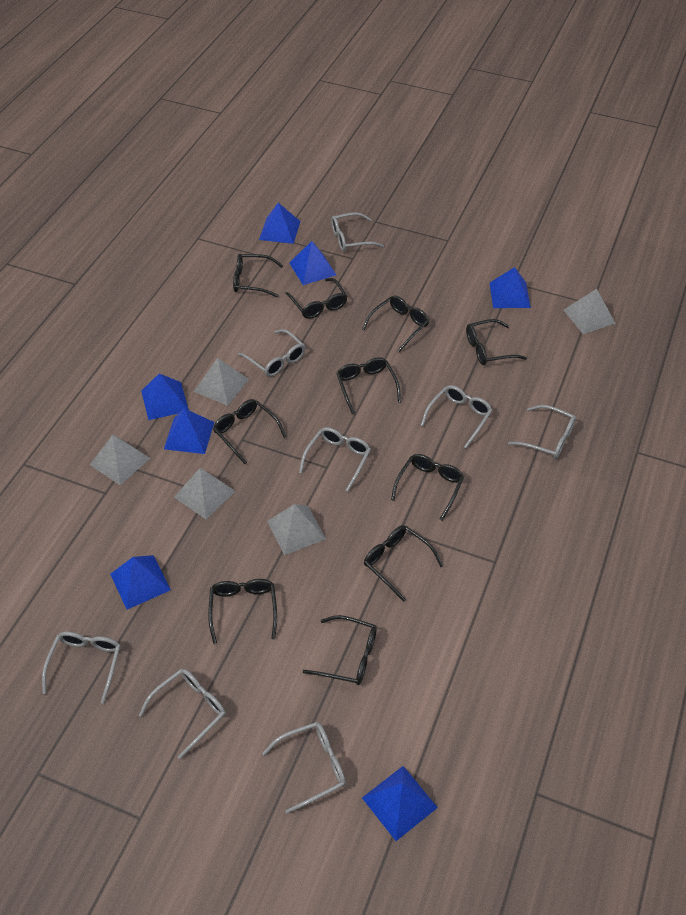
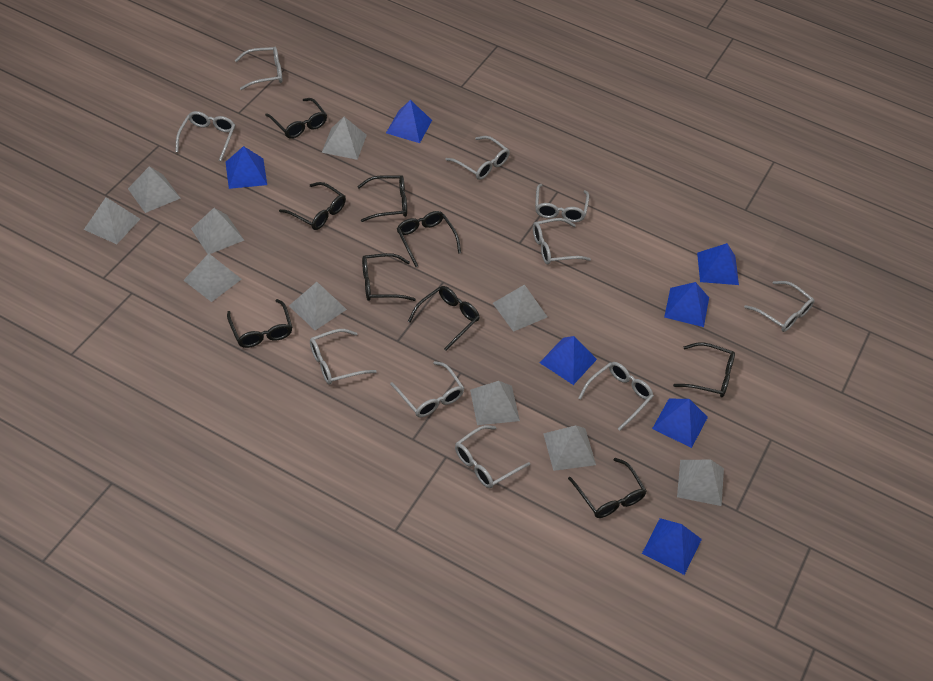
black glasses: 10 -> 9
grey glasses: 8 -> 10
grey pyramid: 5 -> 10

